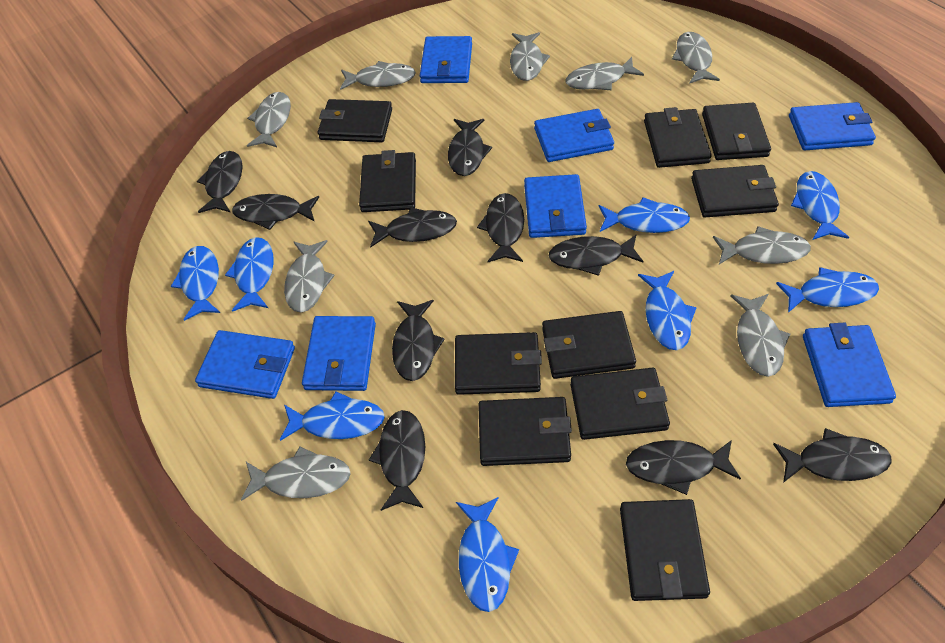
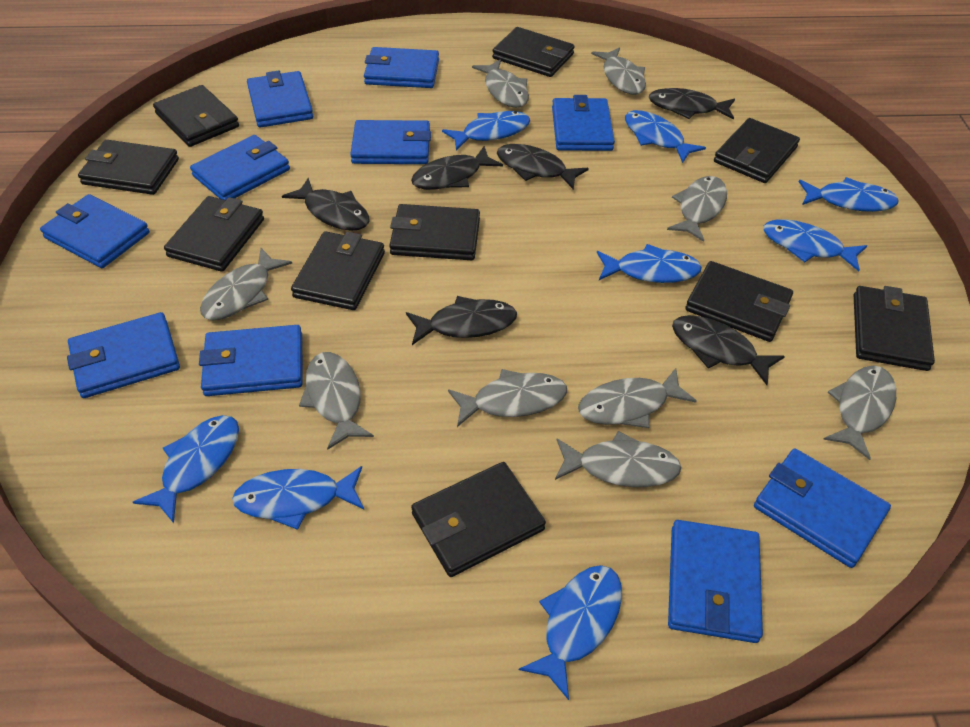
black fish: 10 -> 6
blue wallet: 7 -> 10

